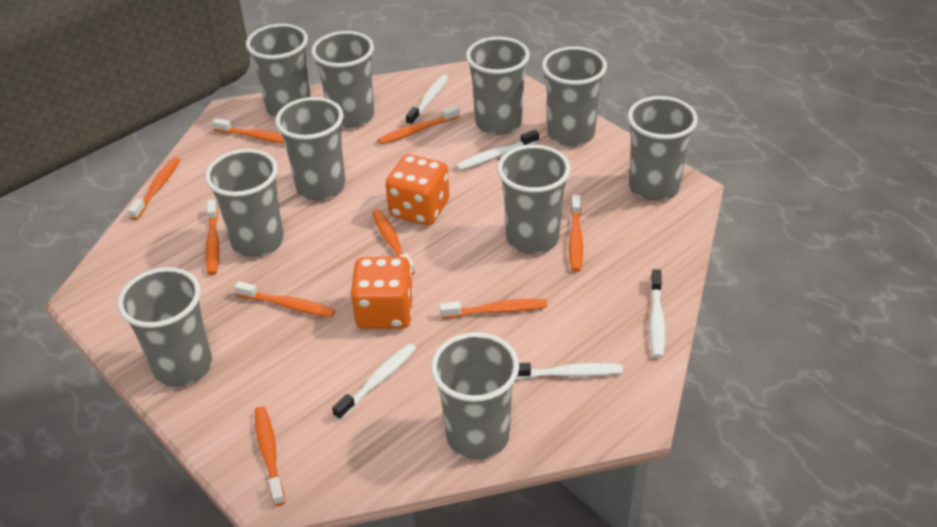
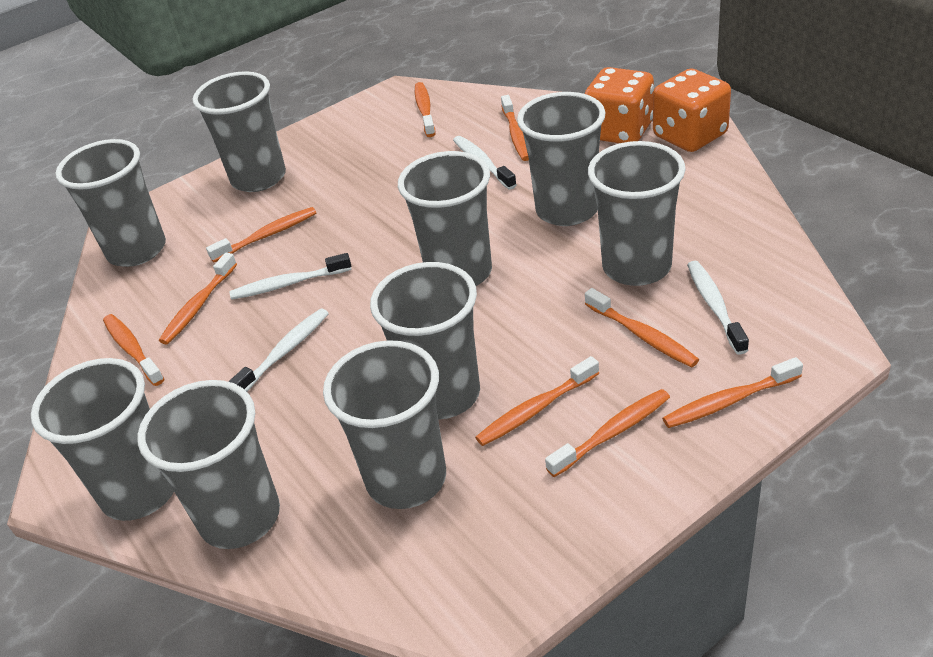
grey cup: 10 -> 9
white toothbrush: 5 -> 4

